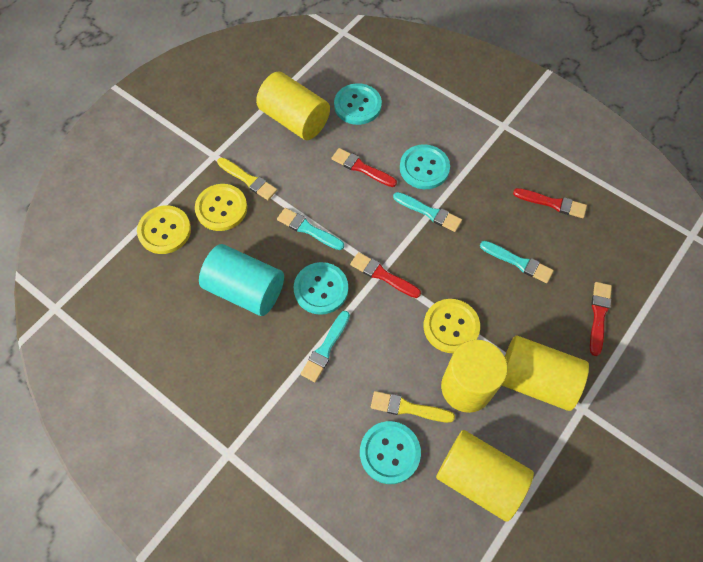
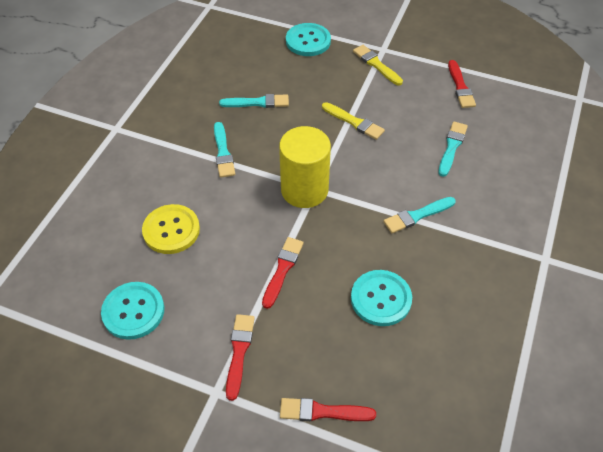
turquoise button: 4 -> 3
turquoise cylinder: 1 -> 0
yellow button: 3 -> 1
yellow cylinder: 4 -> 1

